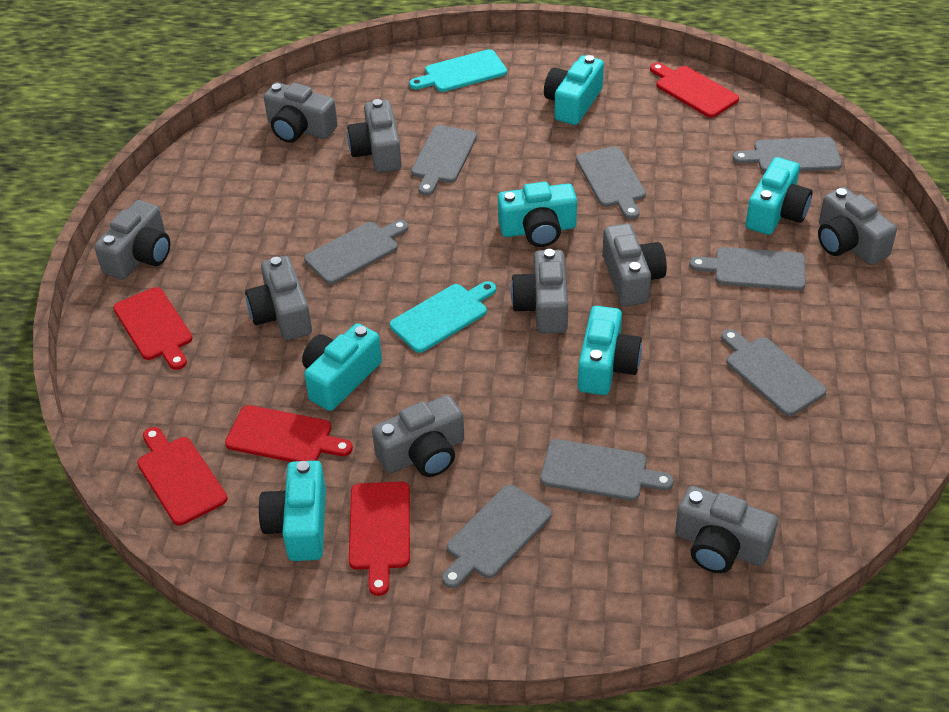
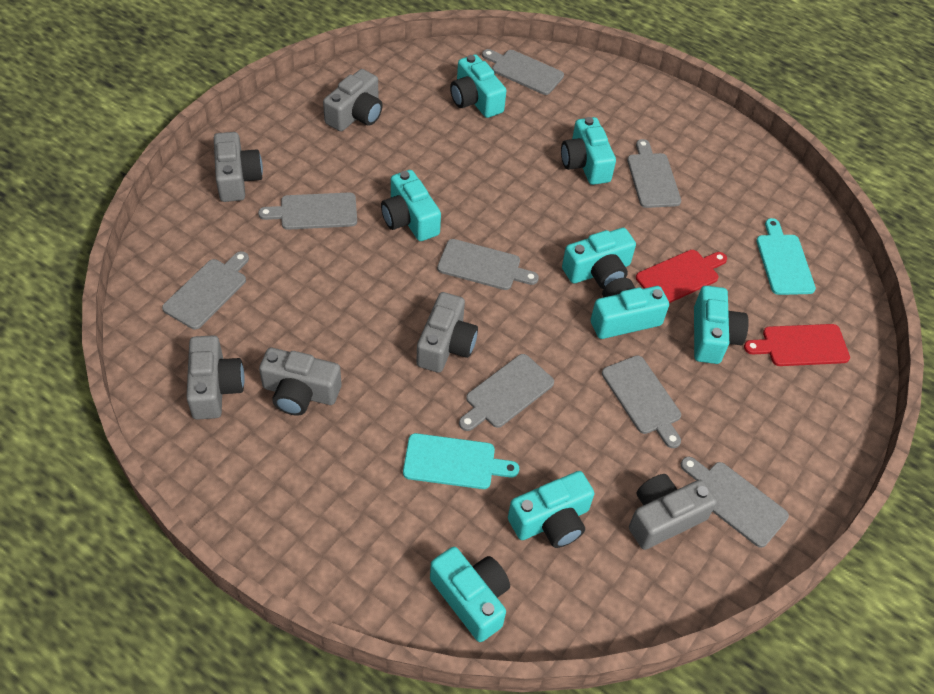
grey camera: 9 -> 6
red cutting board: 5 -> 2
turquoise camera: 6 -> 8

